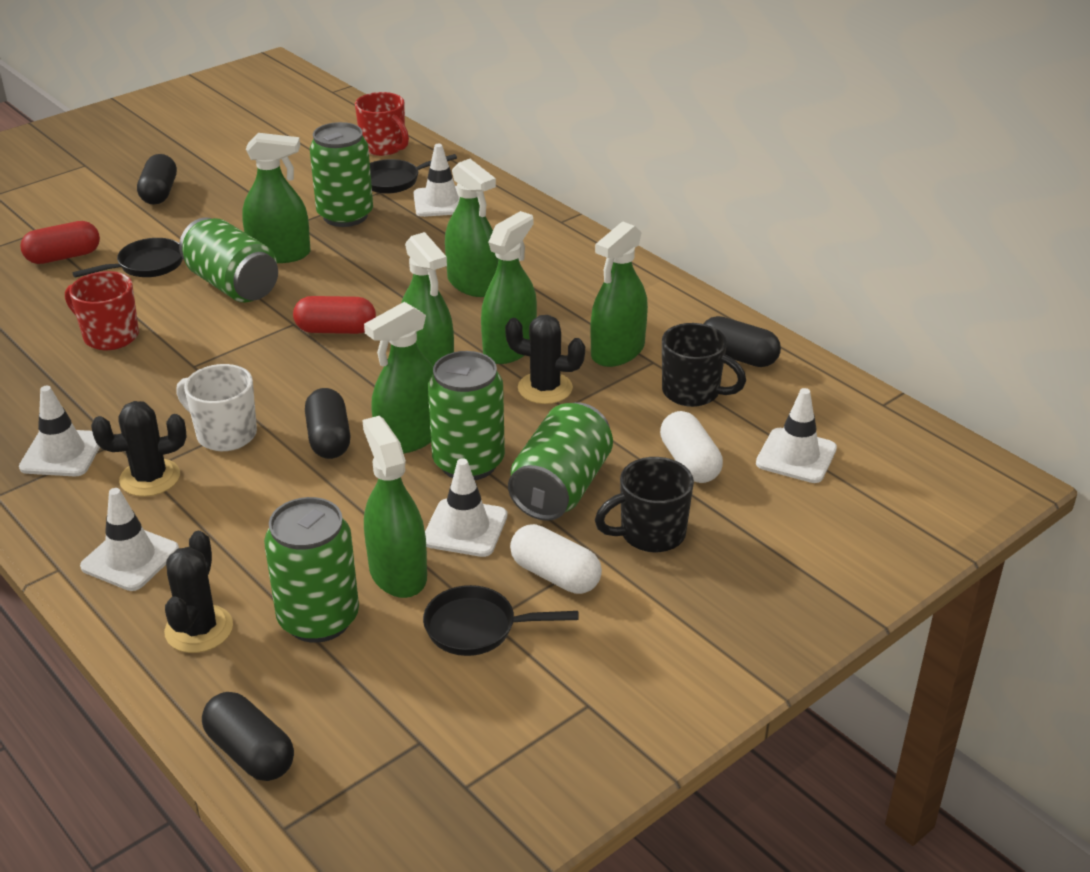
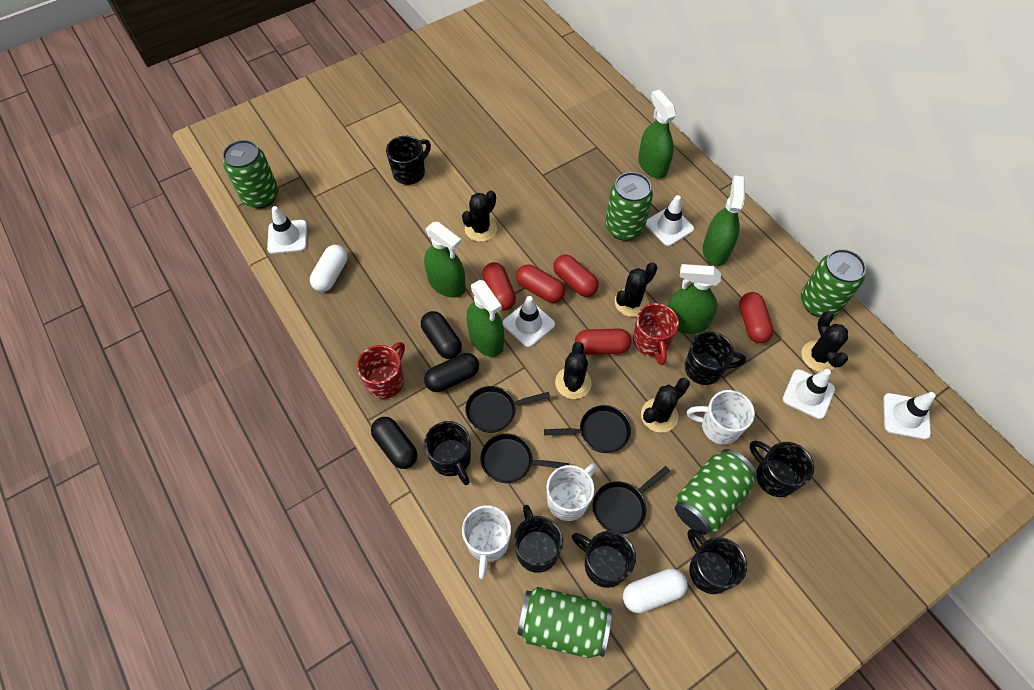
black cactus: 3 -> 5
black capsule: 4 -> 3
black mug: 2 -> 7
black pan: 3 -> 4
green spray bottle: 7 -> 5
red capsule: 2 -> 5
white mug: 1 -> 3

